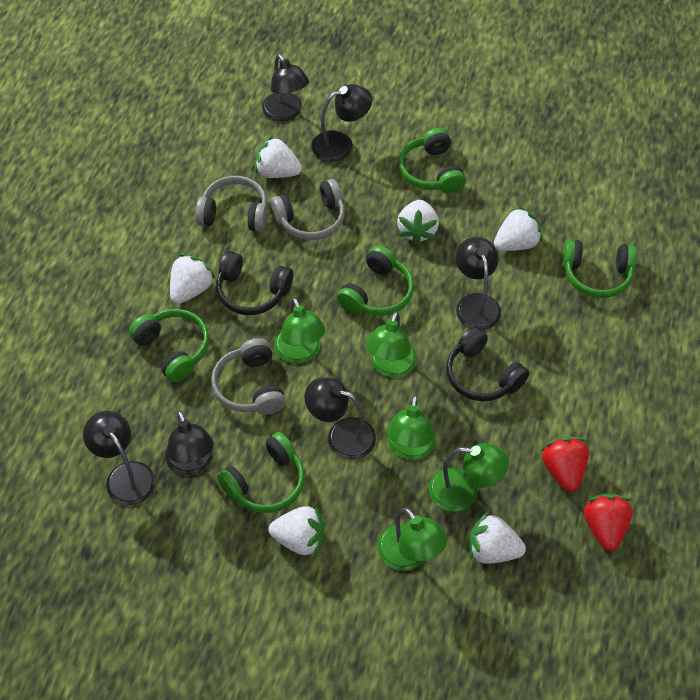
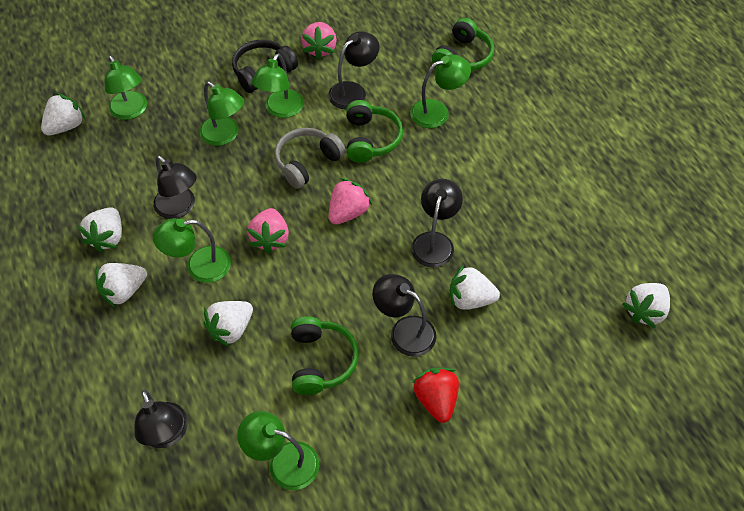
black headphones: 2 -> 1
black lamp: 6 -> 5
green headphones: 5 -> 3
green lamp: 5 -> 6
grey headphones: 3 -> 1
pink strawberry: 0 -> 3
red strawberry: 2 -> 1

